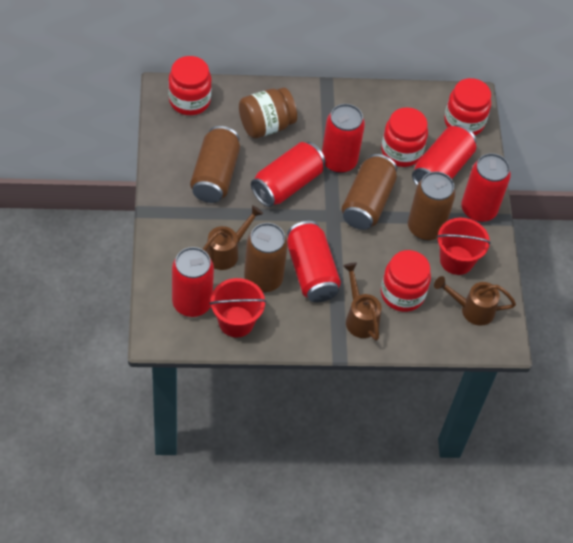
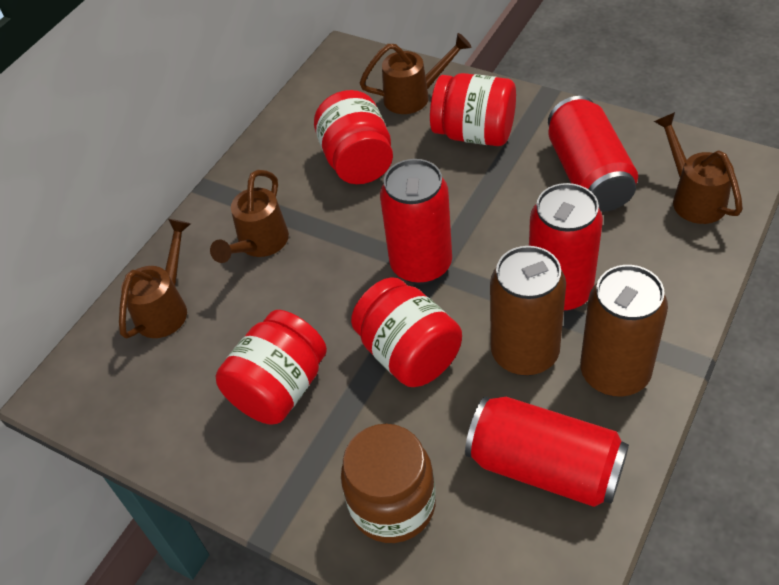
brown can: 4 -> 2
brown watering can: 3 -> 4
red bucket: 2 -> 0
red can: 6 -> 4

